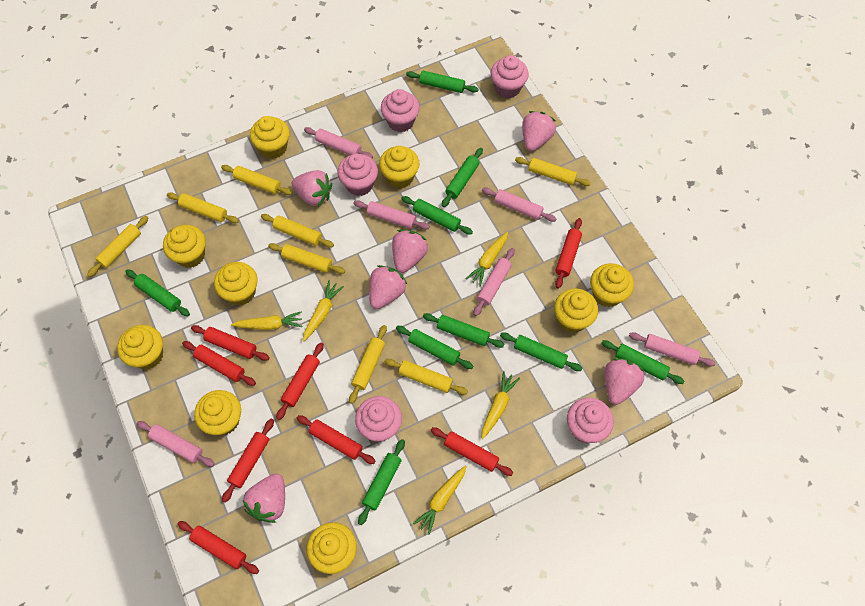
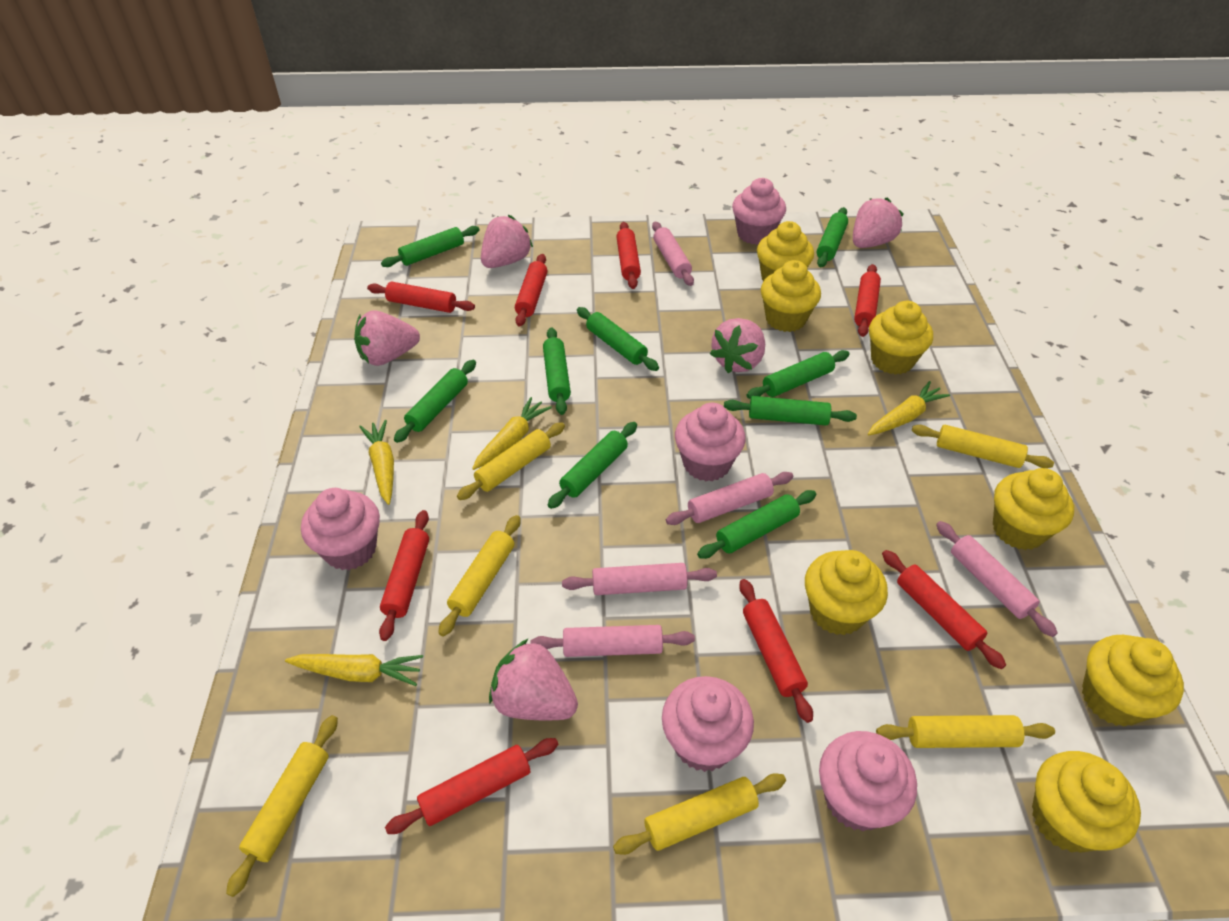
pink rolling pin: 6 -> 5
pink strawberry: 6 -> 5
yellow carrot: 5 -> 4
yellow cupcake: 9 -> 7
yellow rolling pin: 8 -> 6

